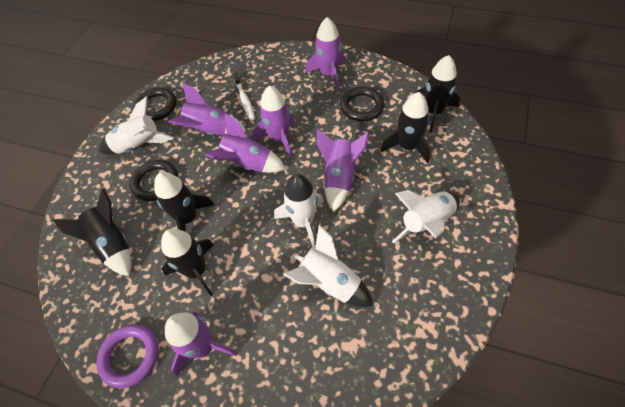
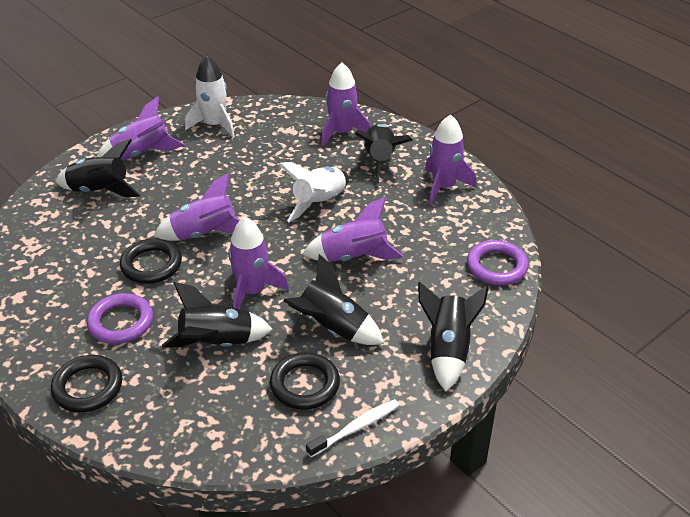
purple ring: 1 -> 2
white rocket: 4 -> 2

